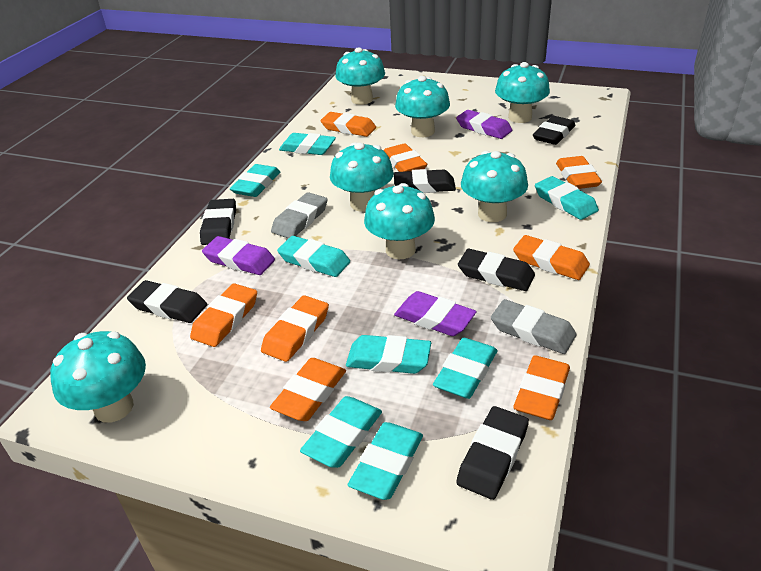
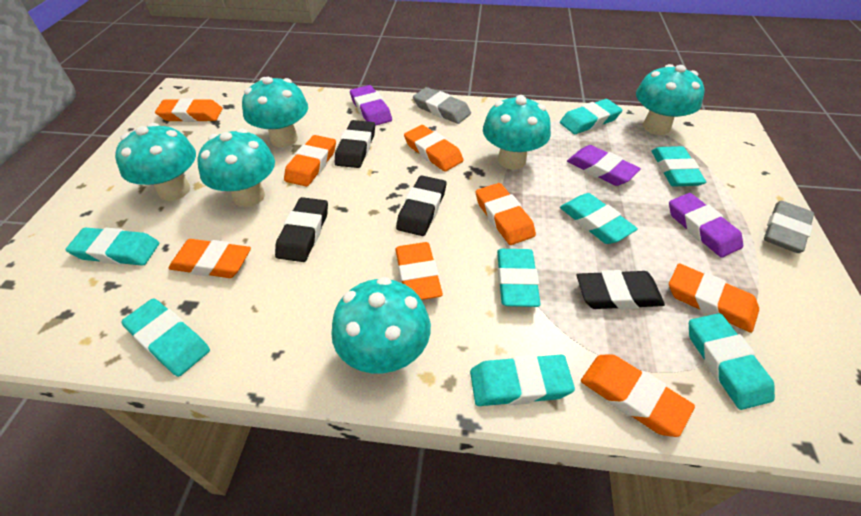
black eraser: 6 -> 4
turquoise mushroom: 7 -> 6

